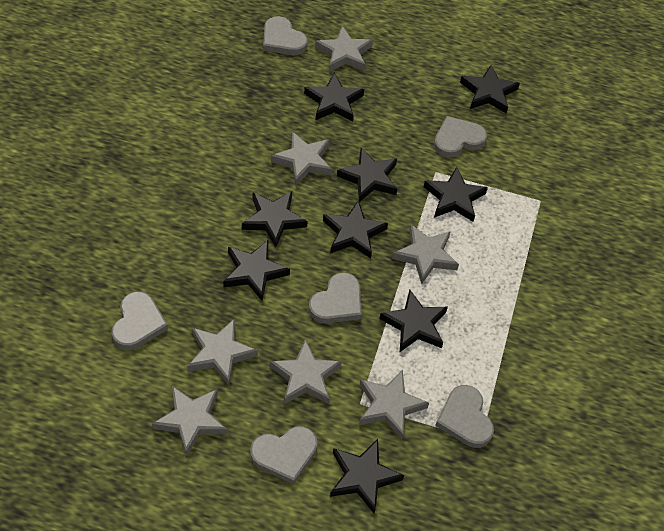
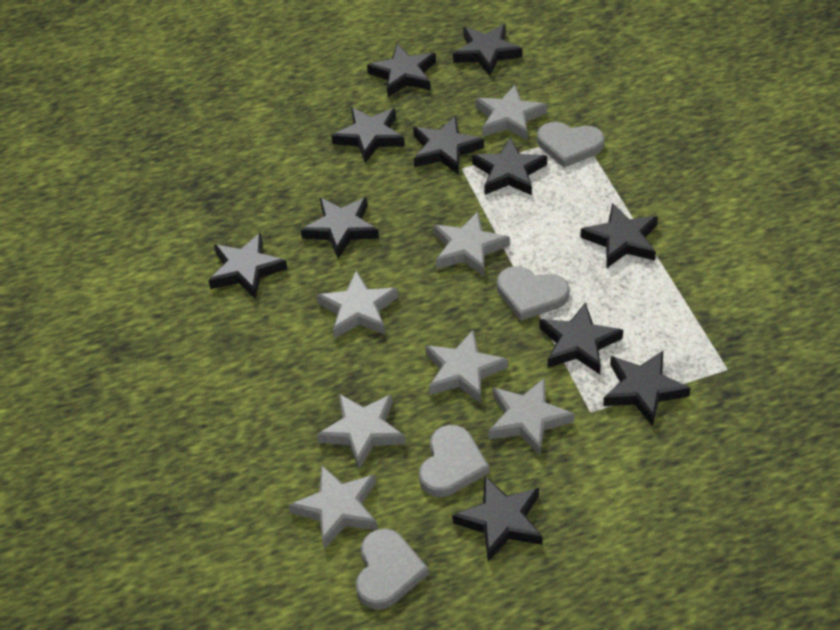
black star: 9 -> 11
grey heart: 6 -> 4

